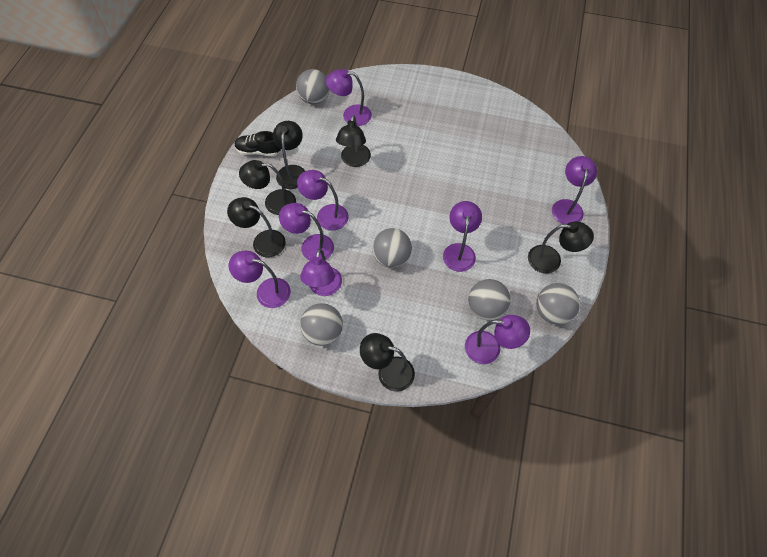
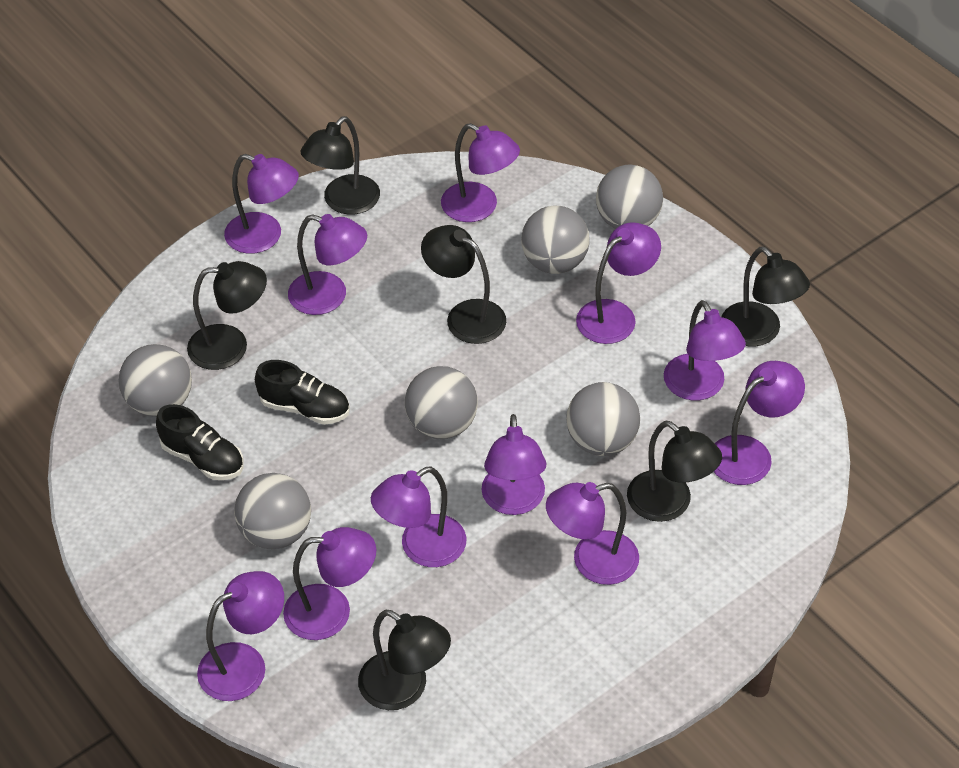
black shoe: 1 -> 2
grey ball: 5 -> 6
purple lamp: 8 -> 11

